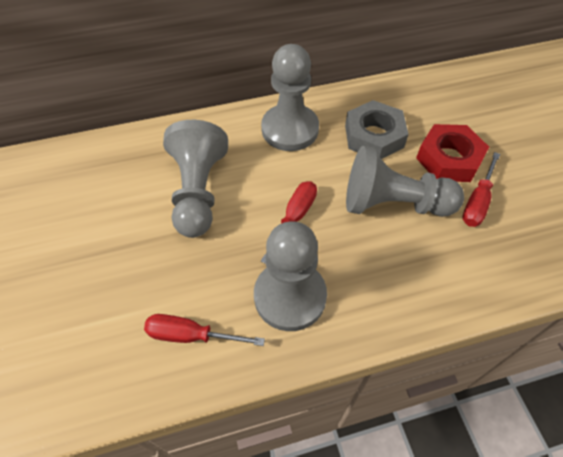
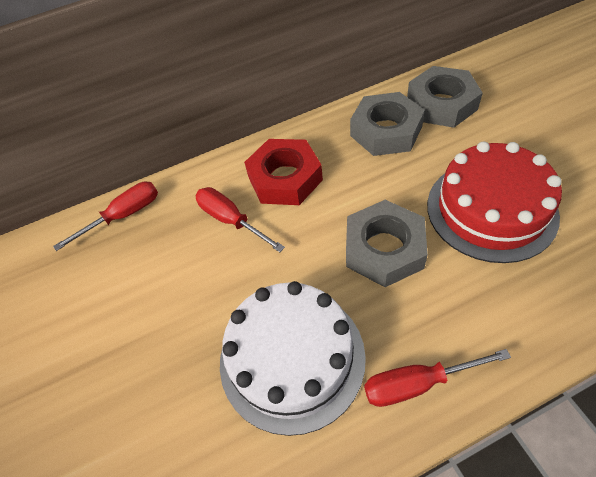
grey nut: 1 -> 3
grey pawn: 4 -> 0
red cake: 0 -> 1
white cake: 0 -> 1

